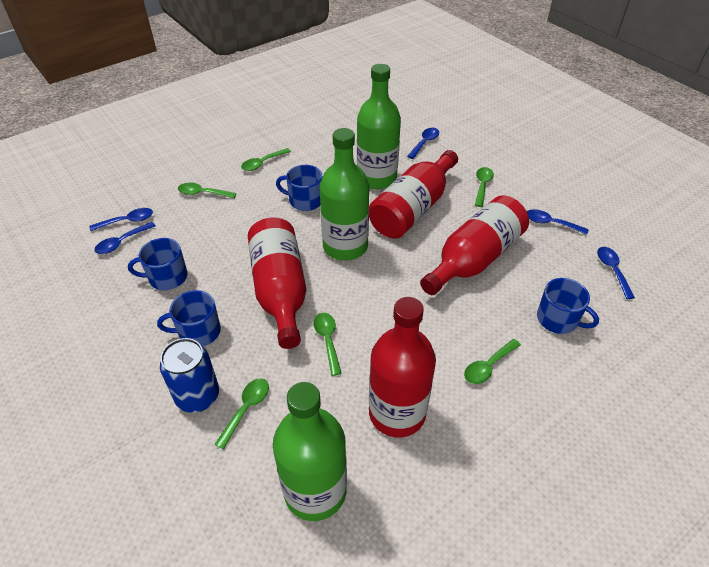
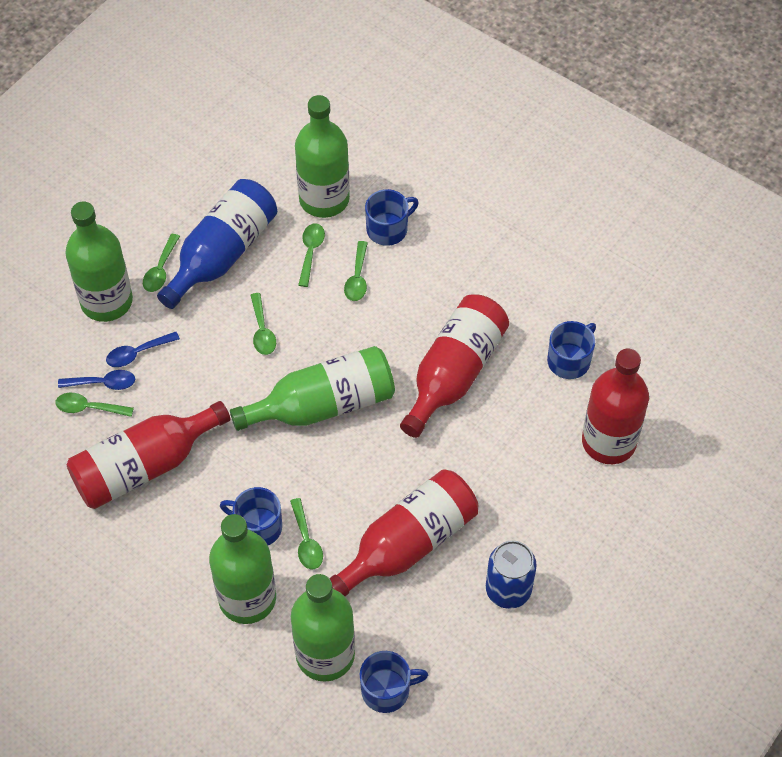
blue bottle: 0 -> 1
blue spoon: 5 -> 2
green bottle: 3 -> 5

